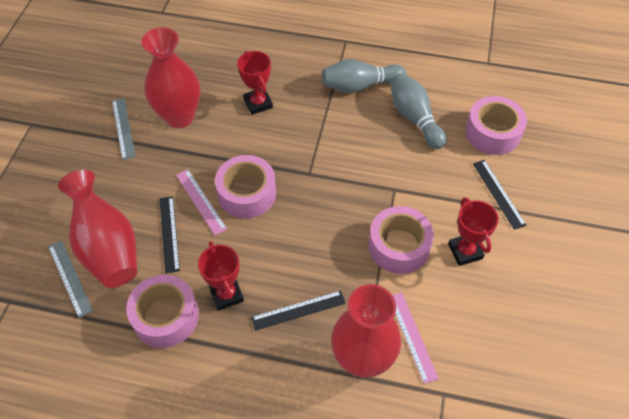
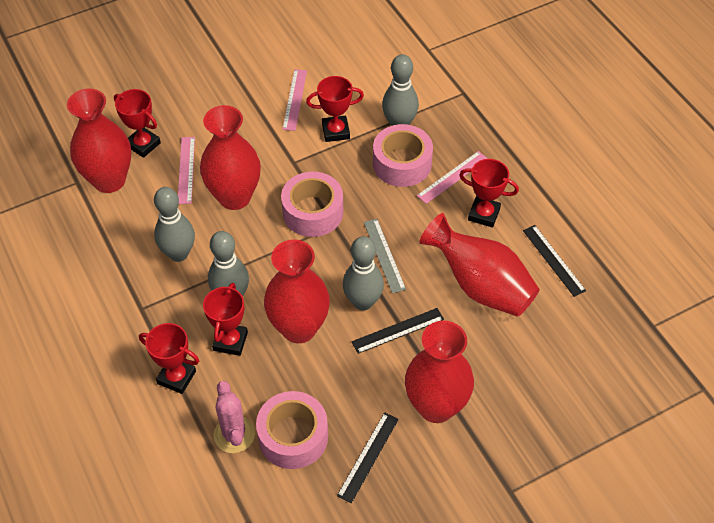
grey bowling pin: 2 -> 4
grey ruler: 2 -> 1
pink cactus: 0 -> 1
pink ruler: 2 -> 3
pink tape: 4 -> 3
red trophy: 3 -> 5
red vase: 3 -> 5

